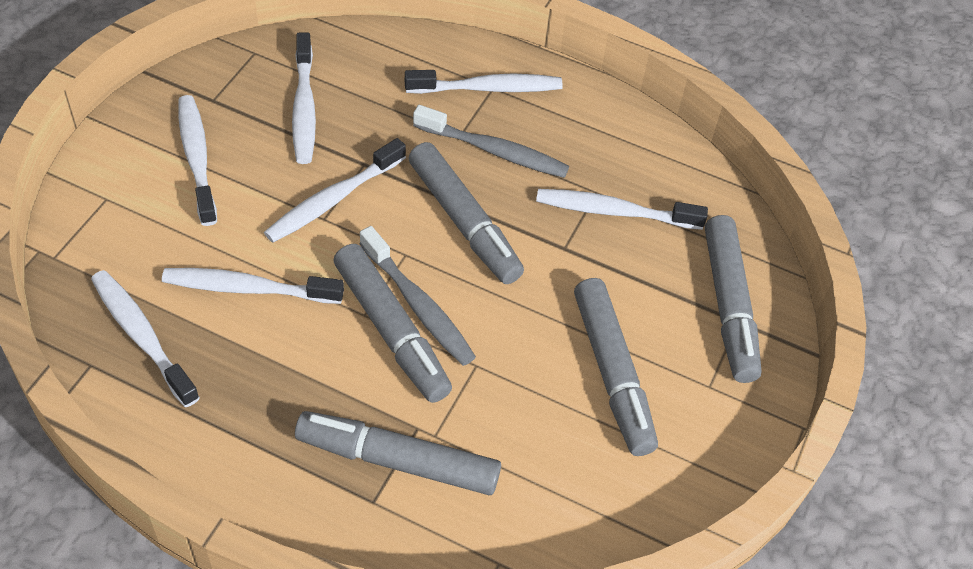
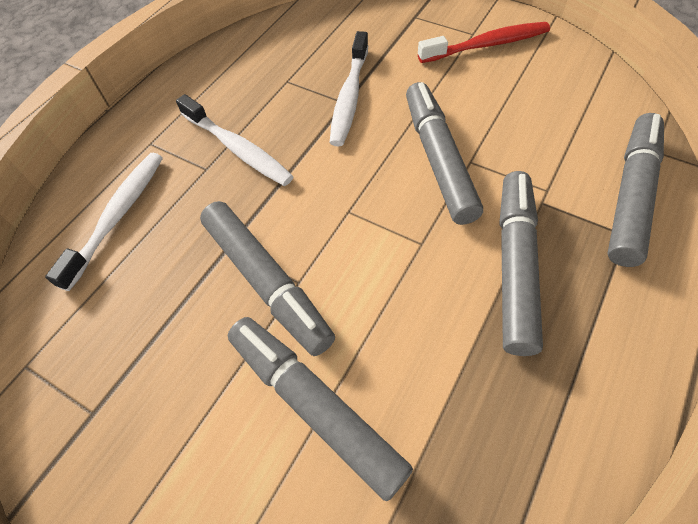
grey toothbrush: 2 -> 0
red toothbrush: 0 -> 1
white toothbrush: 7 -> 3

